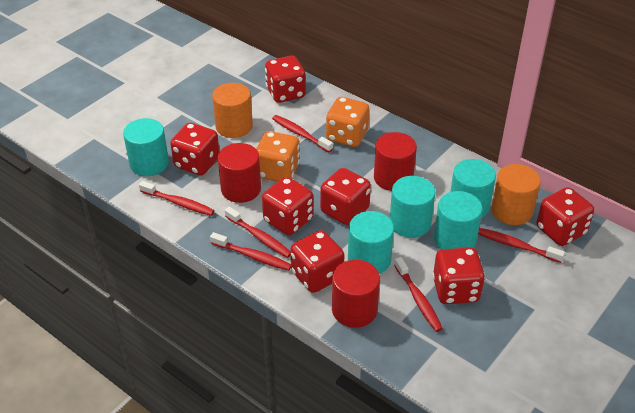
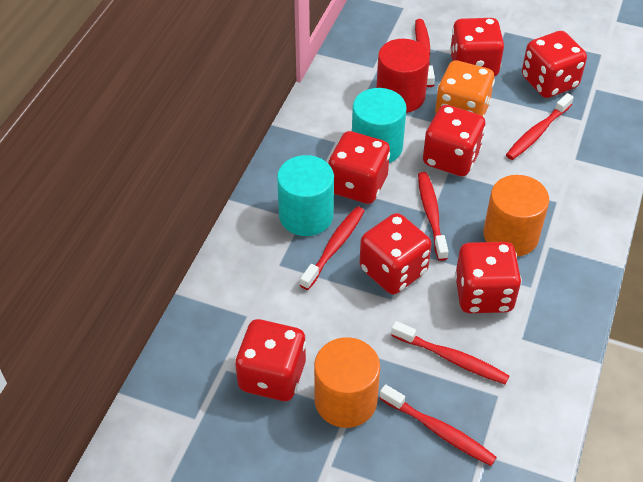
orange dice: 2 -> 1
red cylinder: 3 -> 1
turquoise cylinder: 5 -> 2

